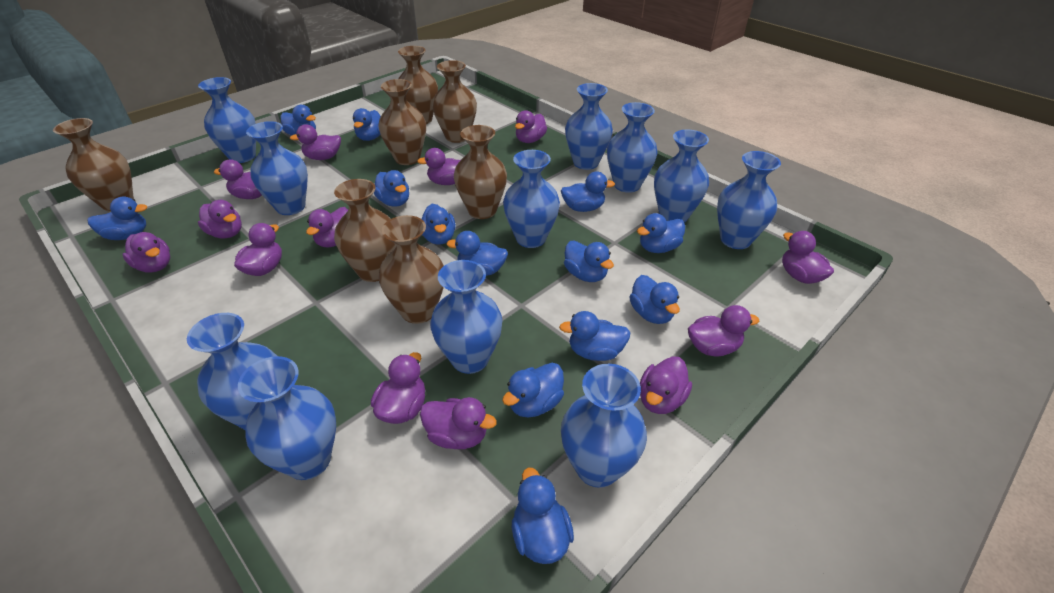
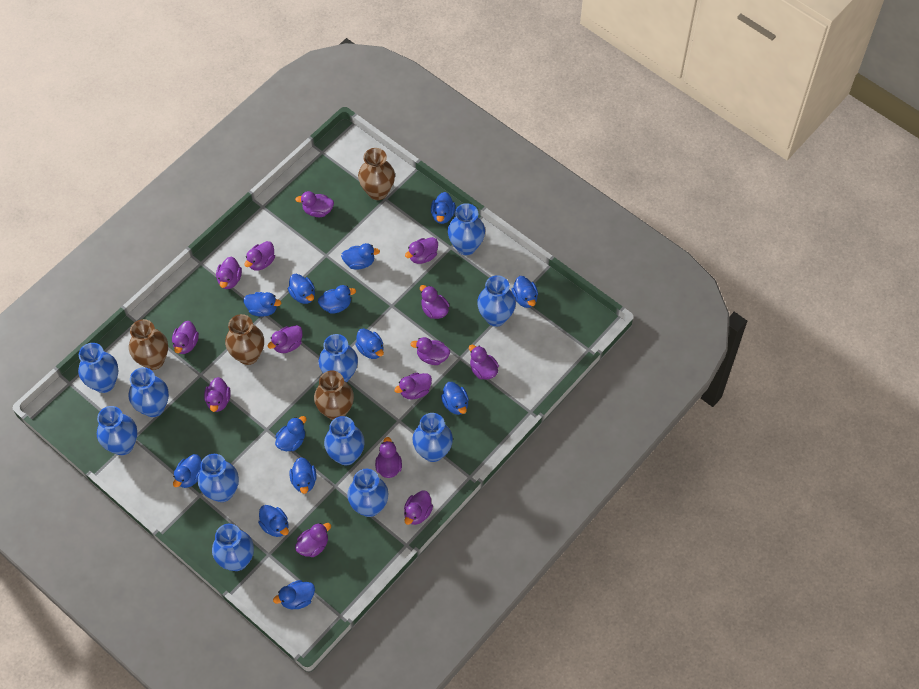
brown vase: 7 -> 4
purple duck: 13 -> 14

